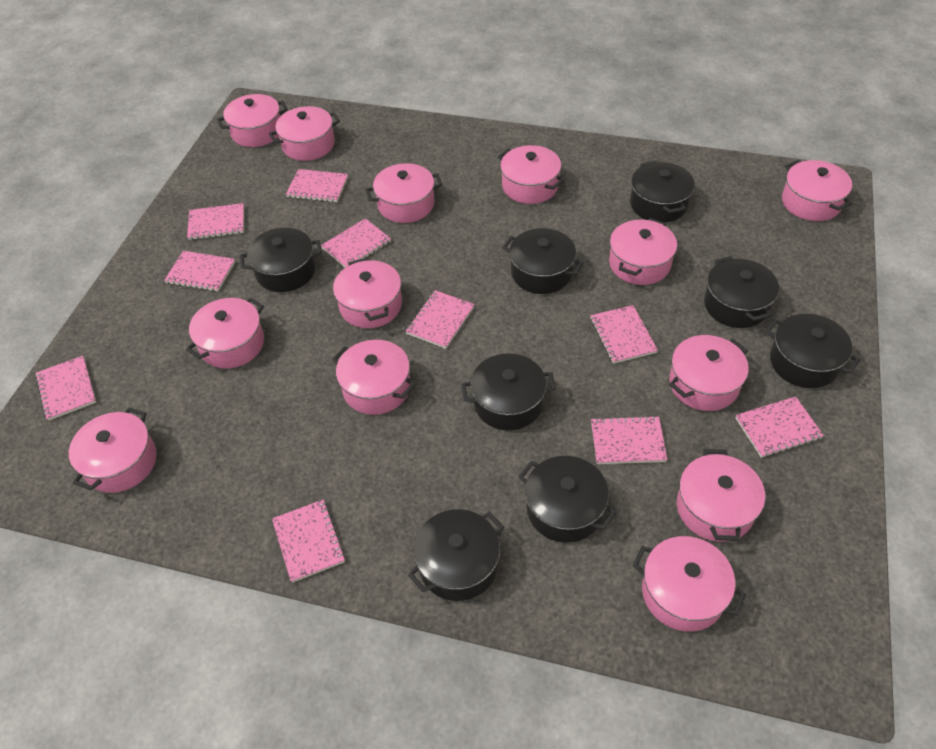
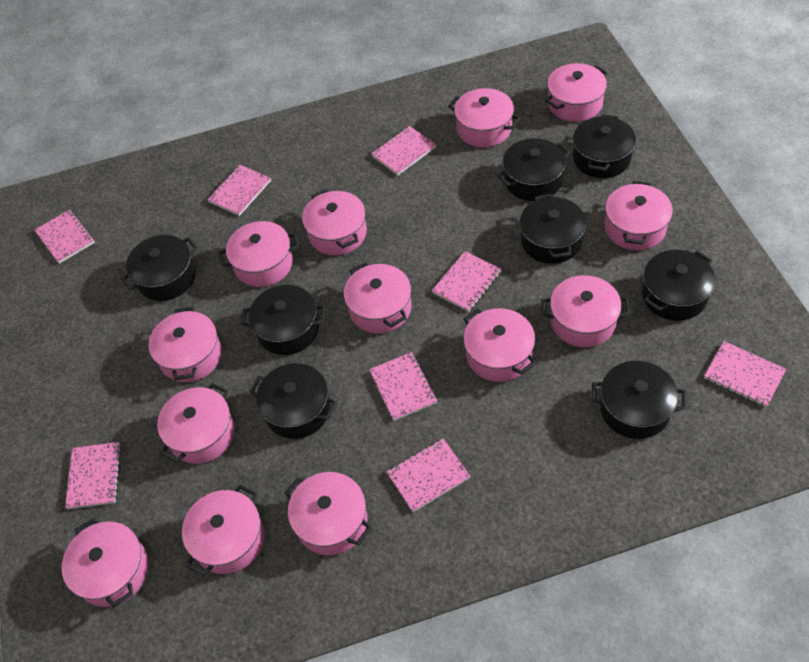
pink notebook: 10 -> 8

